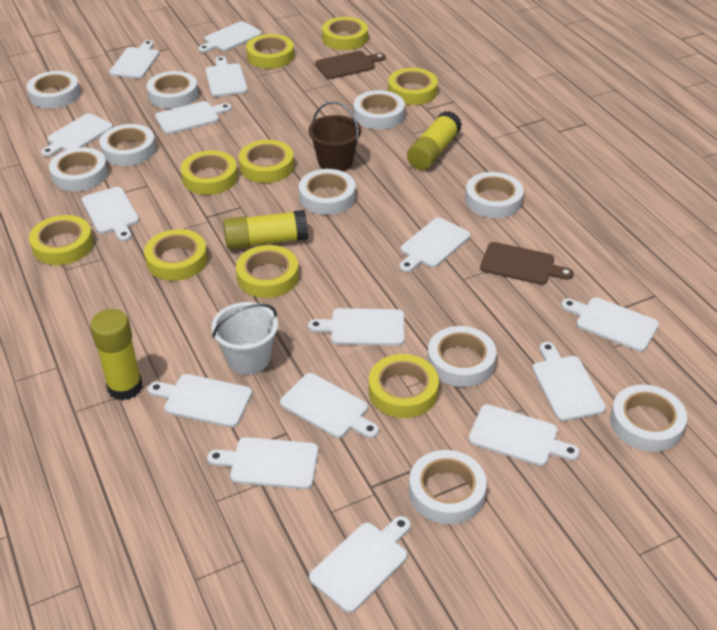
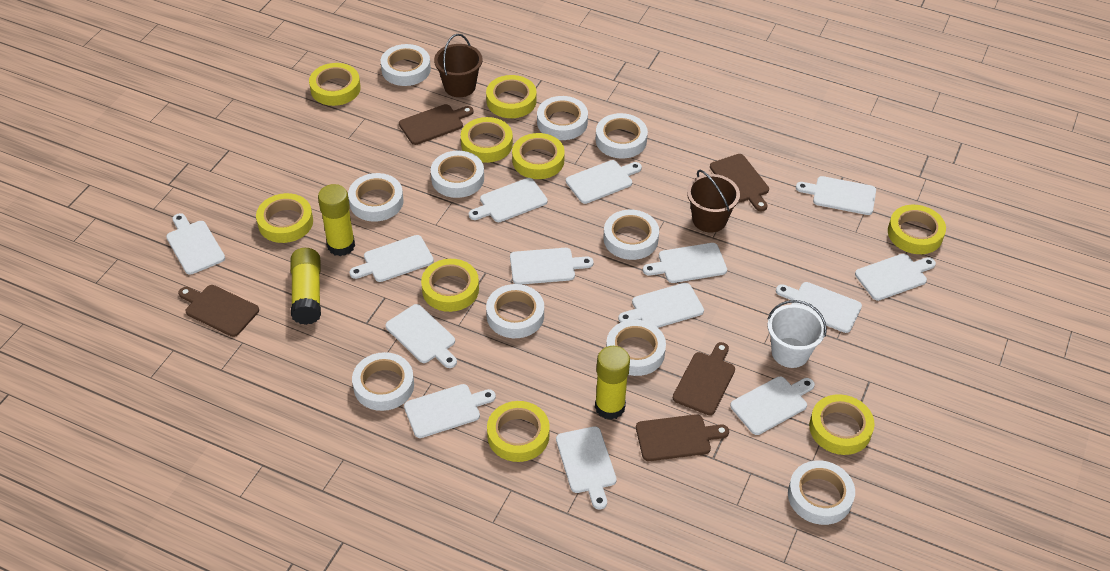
brown bucket: 1 -> 2
brown cutting board: 2 -> 5
white cutting board: 15 -> 14

